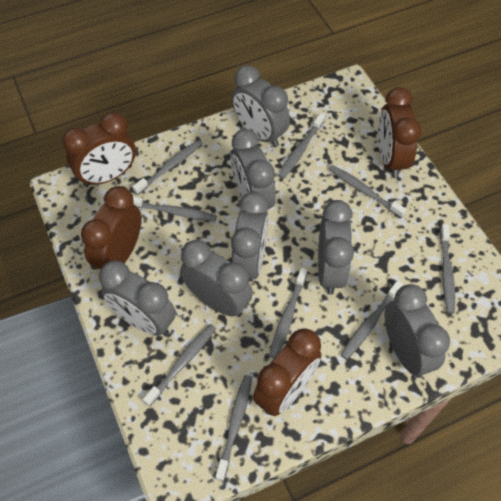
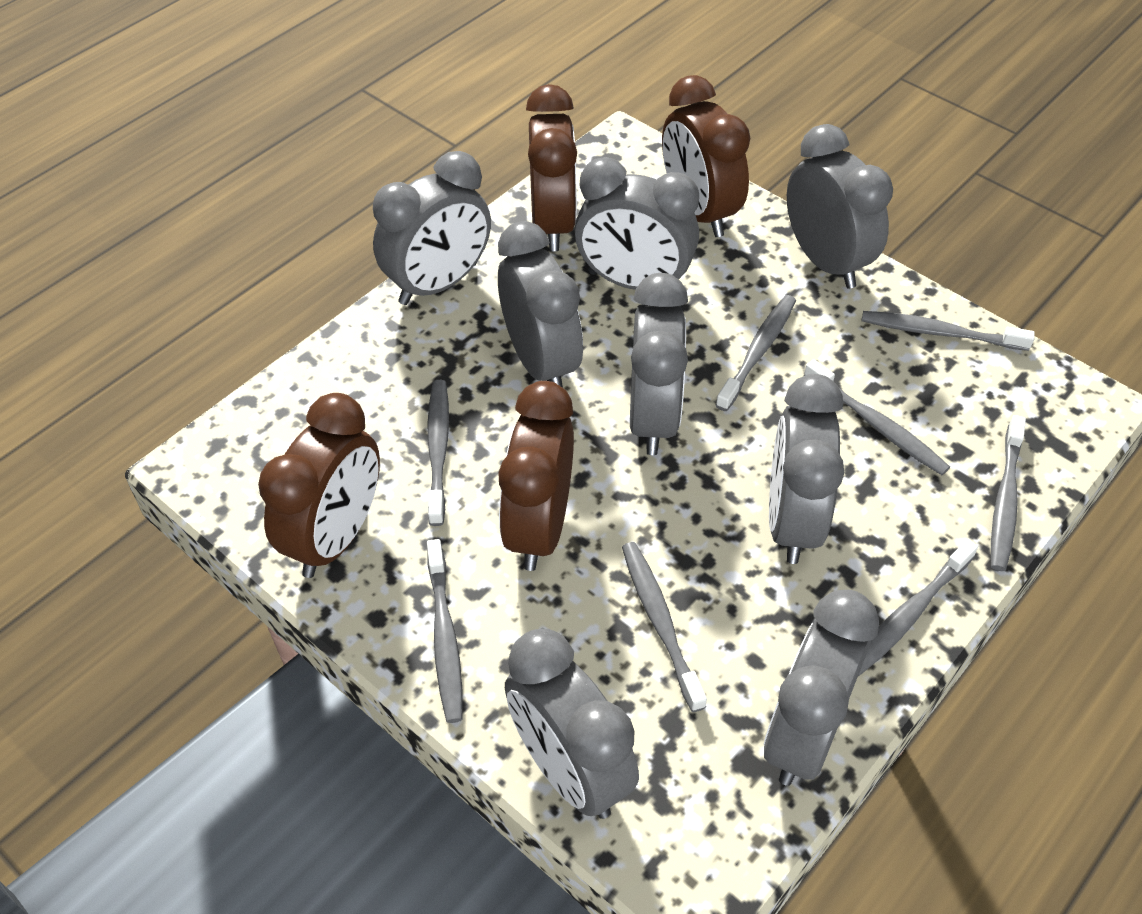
grey clock: 7 -> 8
grey toothbrush: 9 -> 8

